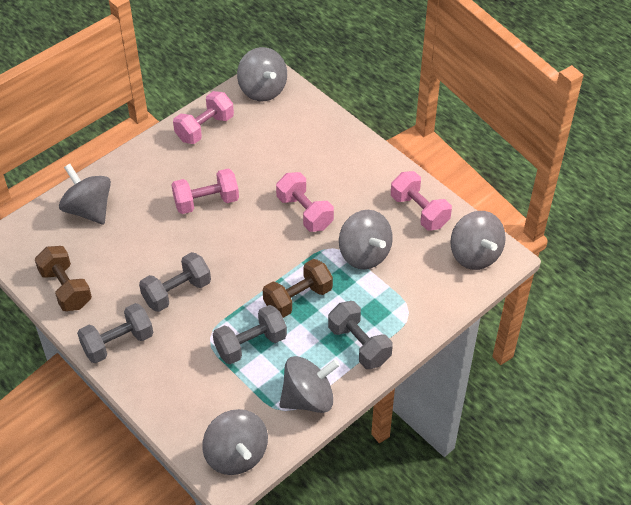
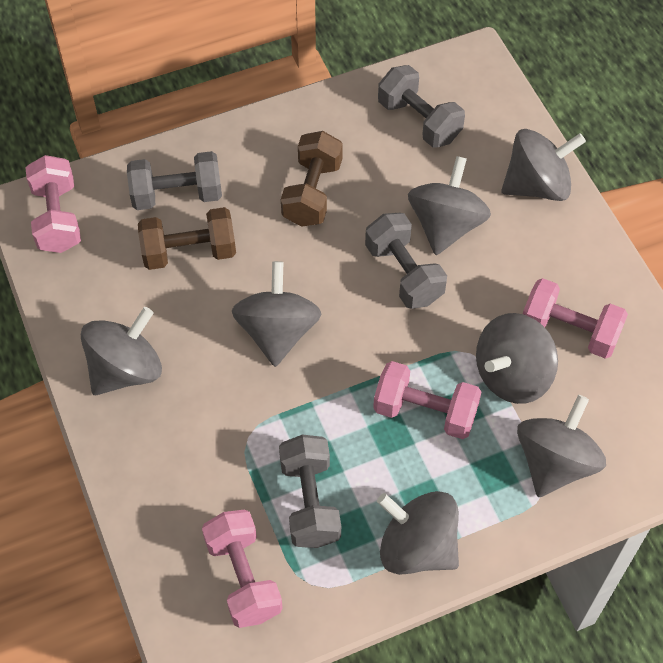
grey spinning top: 6 -> 7

